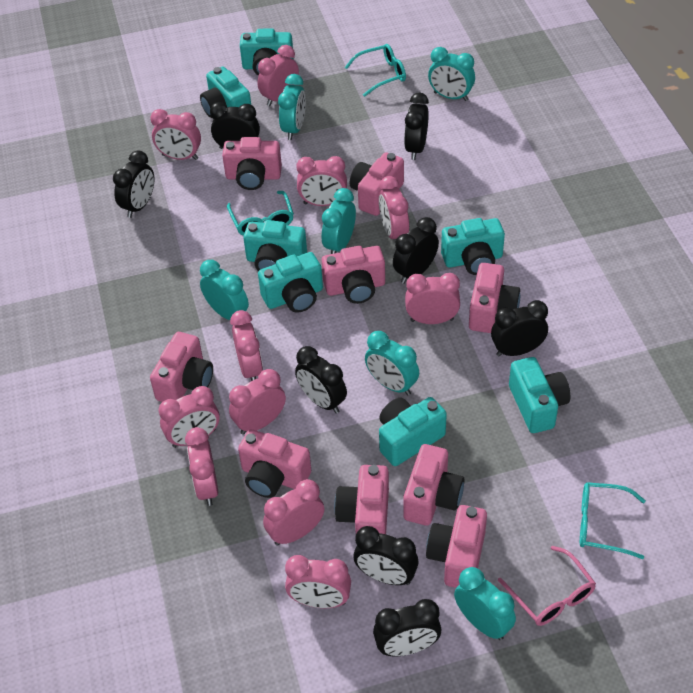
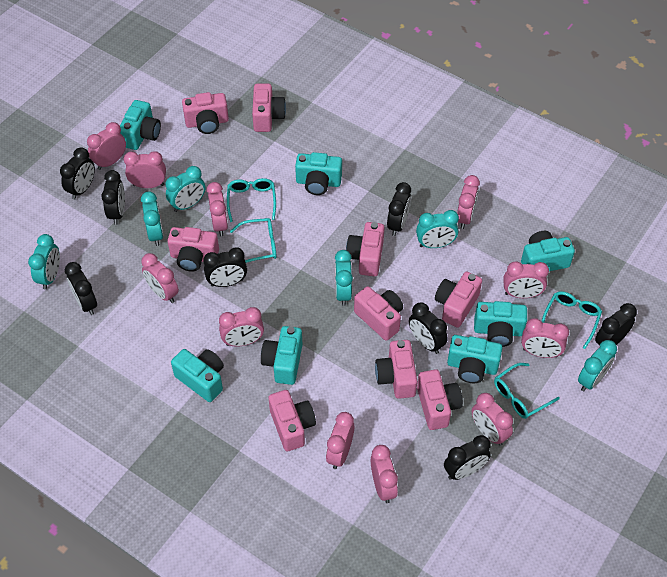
pink glasses: 1 -> 0
turquoise glasses: 3 -> 4

